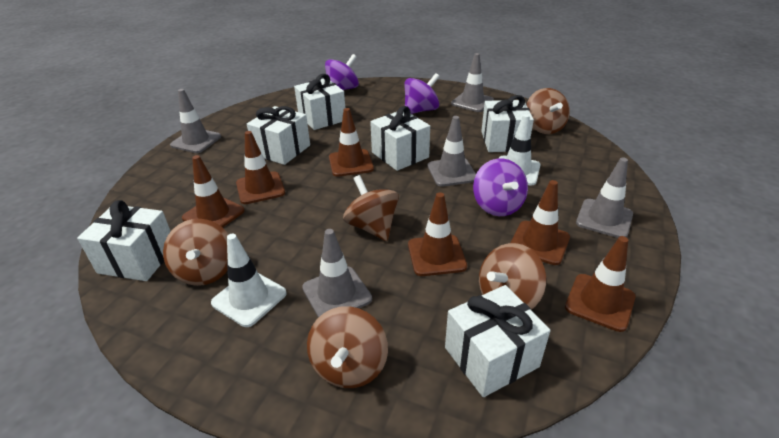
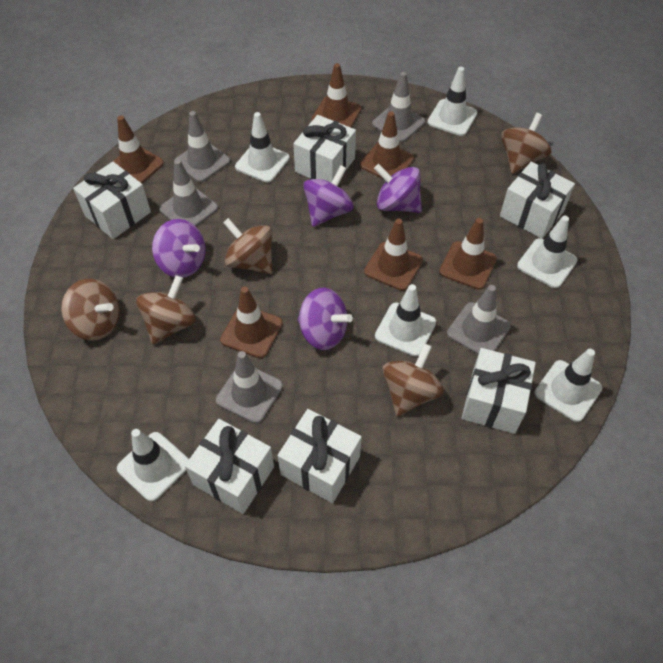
purple spinning top: 3 -> 4
white traffic cone: 2 -> 6

